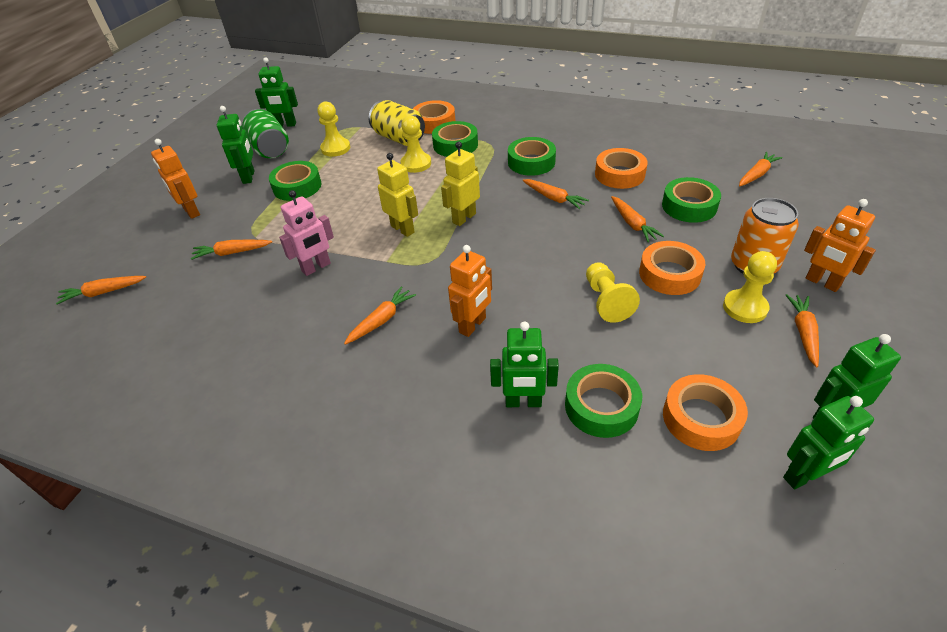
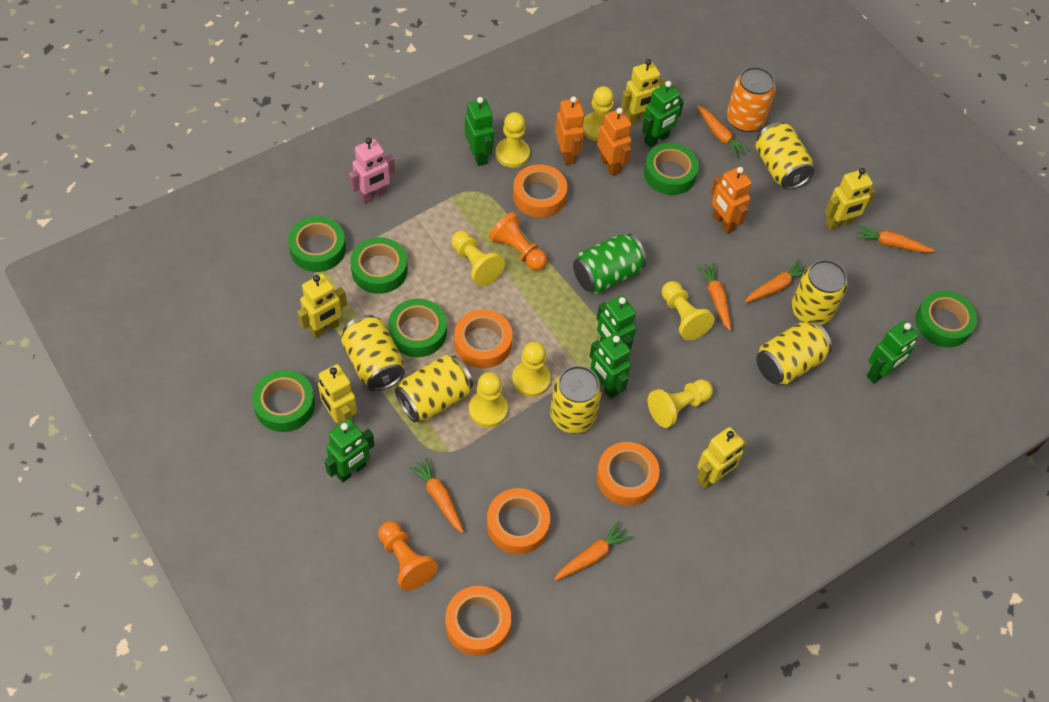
green robot: 5 -> 6
green tape: 5 -> 6
orange carrot: 7 -> 6
orange pawn: 0 -> 2
orange tape: 4 -> 5
yellow can: 1 -> 6
yellow pawn: 4 -> 7
yellow robot: 2 -> 5

